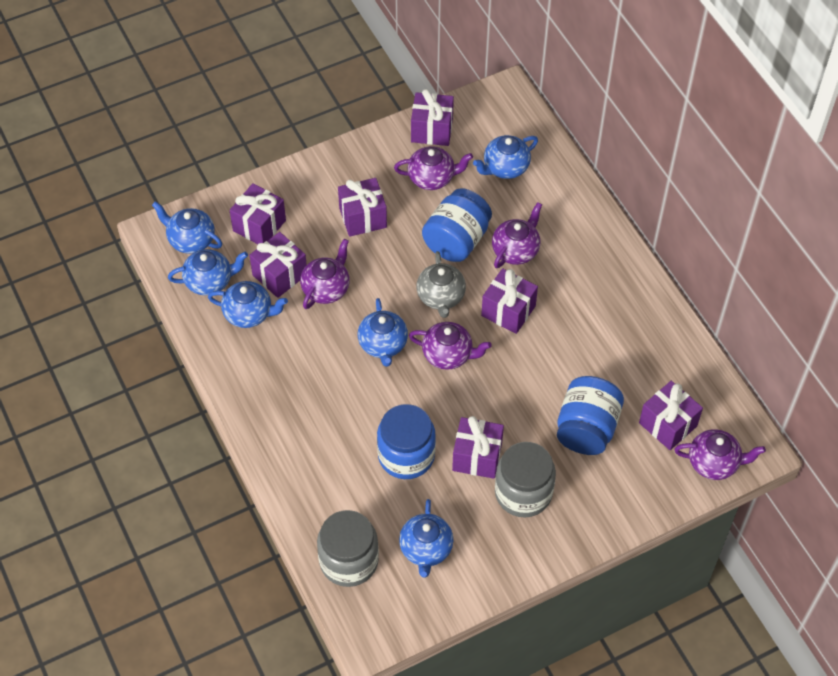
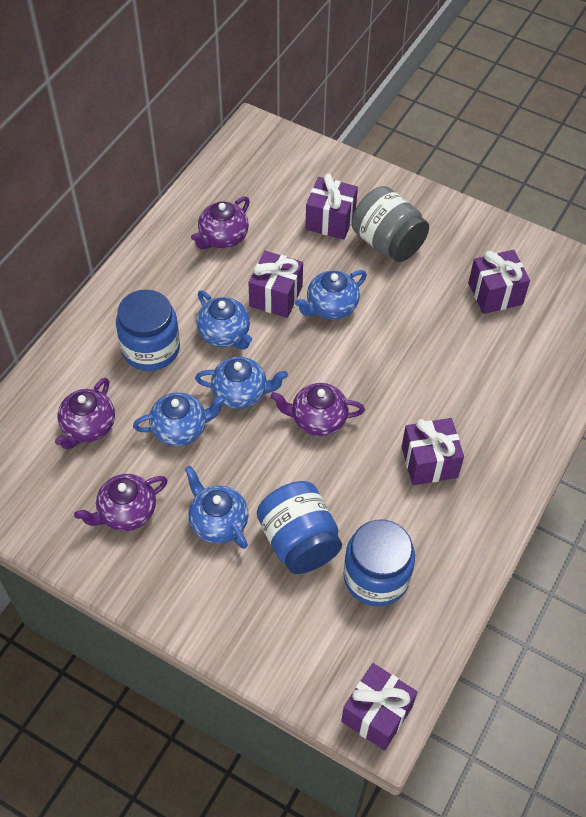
blue teapot: 6 -> 5
grey jar: 2 -> 1
grey teapot: 1 -> 0
purple gift: 7 -> 5
purple teapot: 5 -> 4

